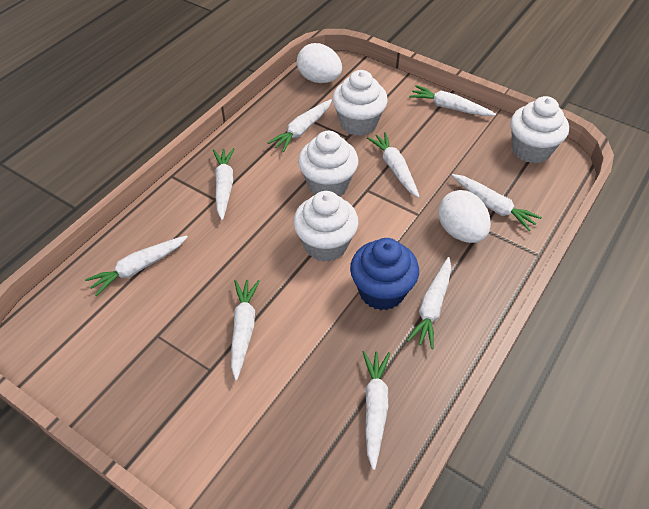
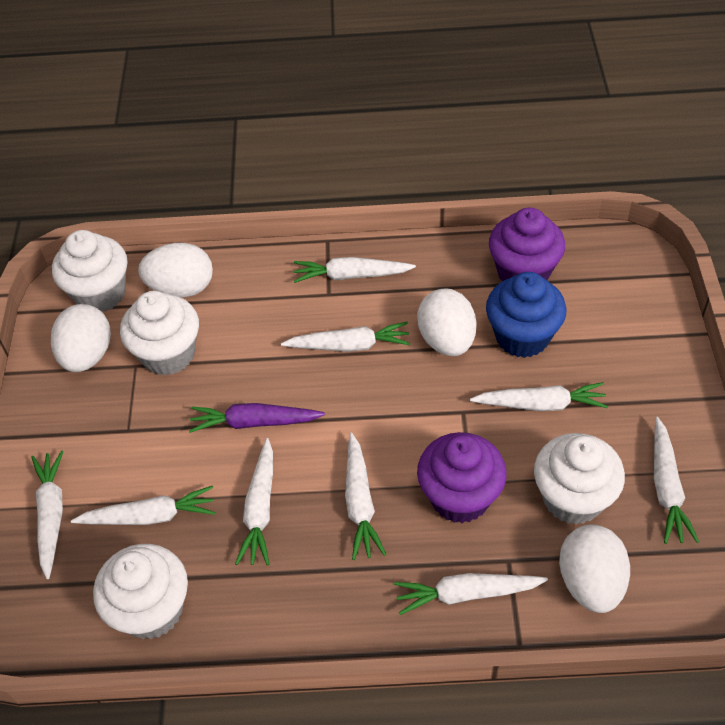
purple carrot: 0 -> 1
purple cupcake: 0 -> 2
white egg: 2 -> 4

